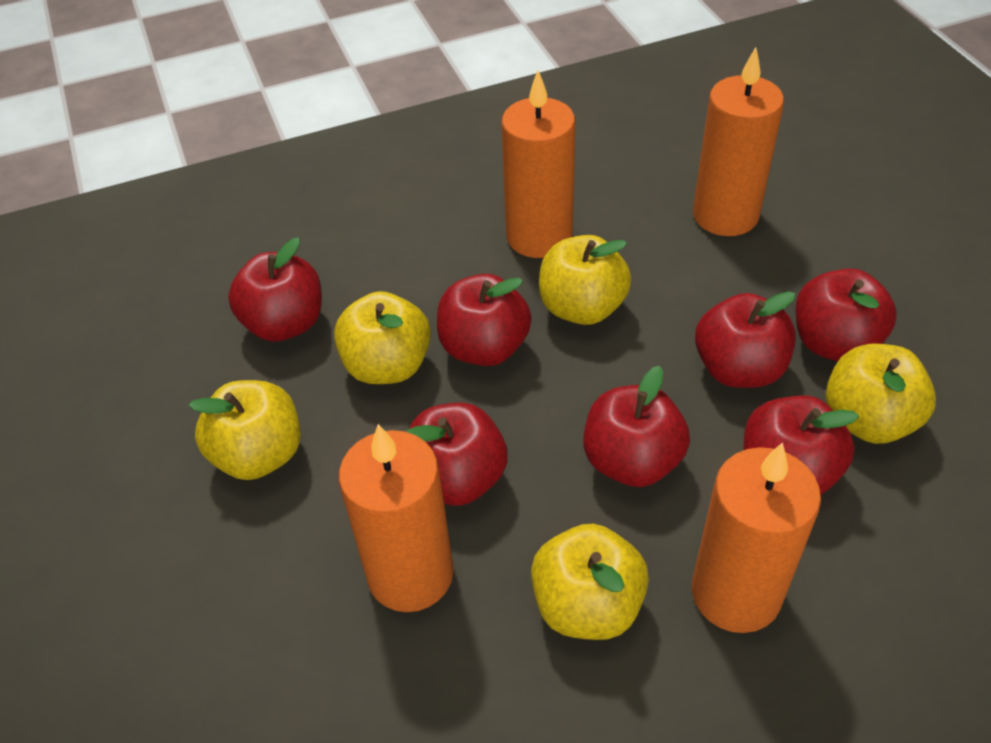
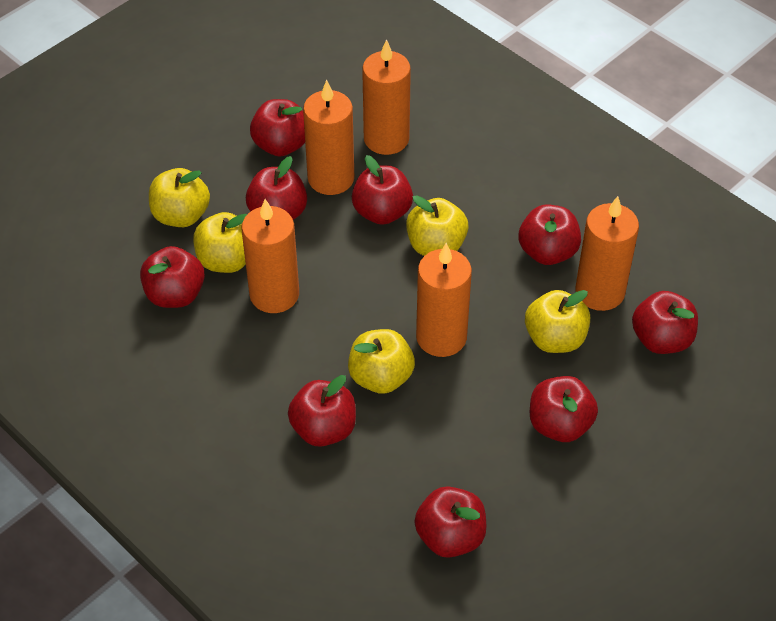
orange candle: 4 -> 5
red apple: 7 -> 9

